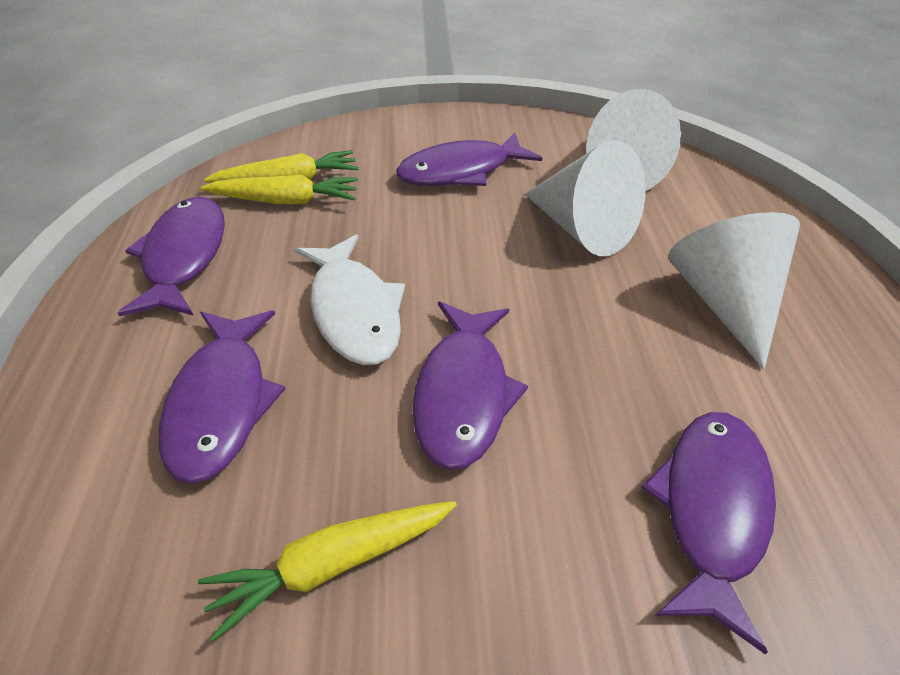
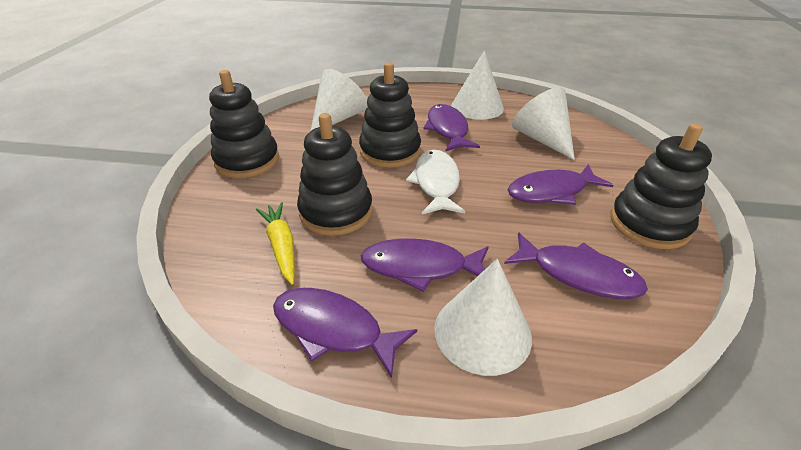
black stacking toy: 0 -> 4
white cone: 3 -> 4
yellow carrot: 3 -> 1

